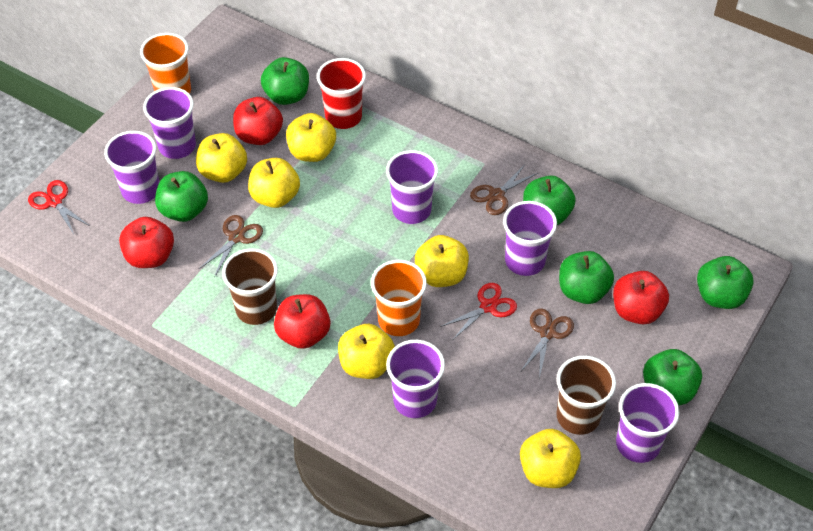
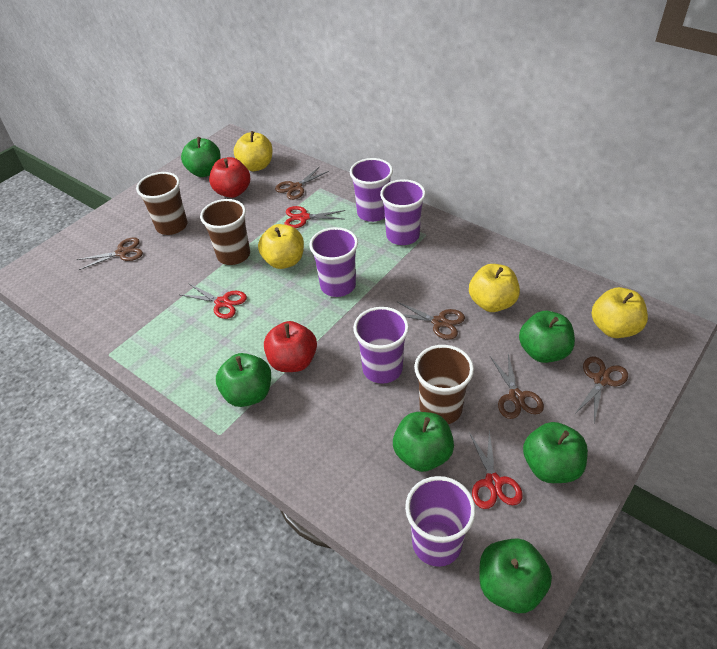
brown cup: 2 -> 3
brown scissors: 3 -> 5
orange cup: 2 -> 0
purple cup: 6 -> 5
red apple: 4 -> 2
red cup: 1 -> 0
red scissors: 2 -> 3
yellow apple: 6 -> 4

